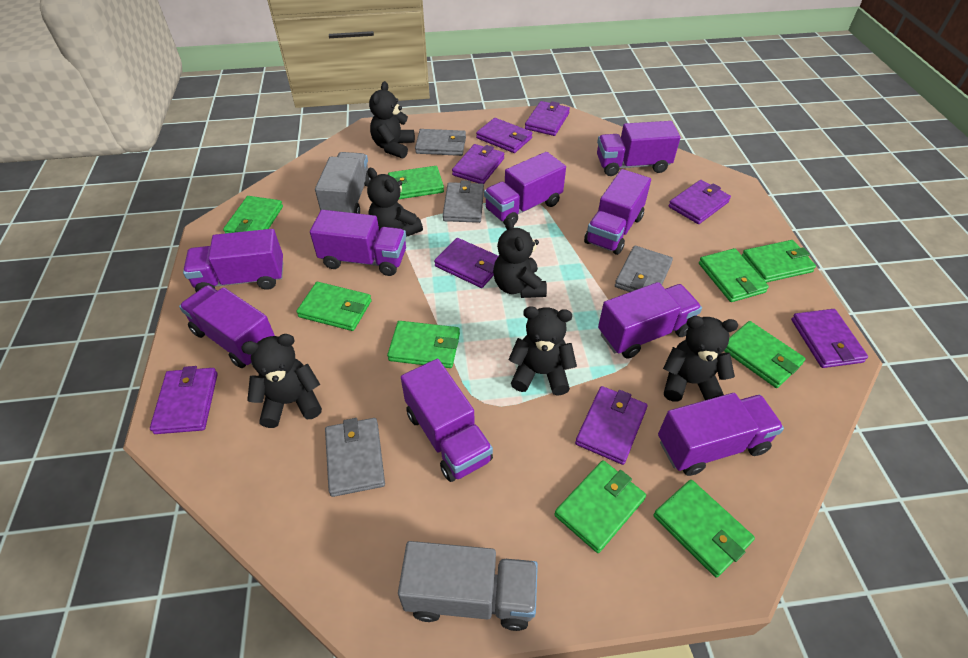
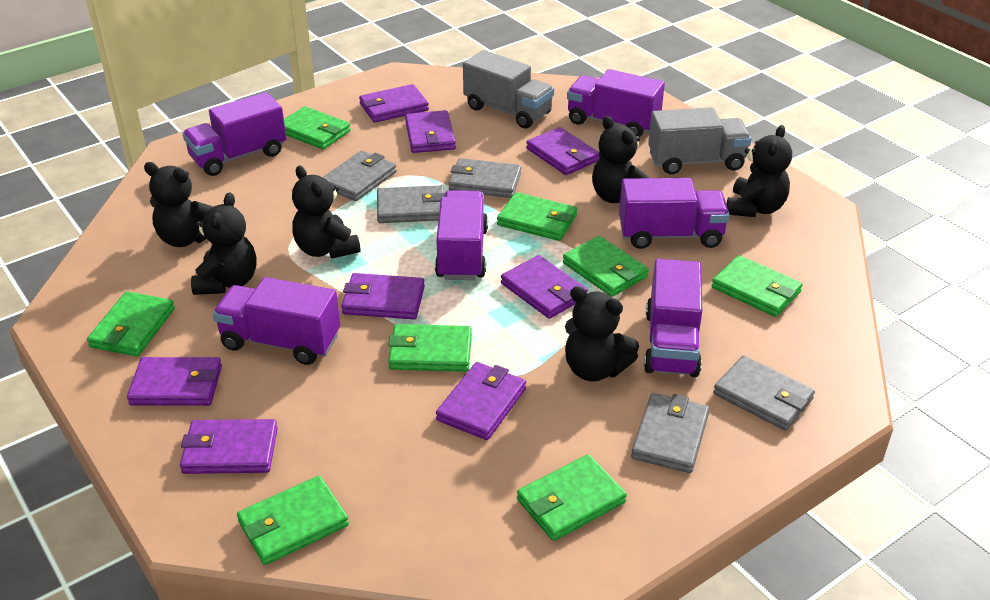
green wallet: 9 -> 8
grey wallet: 4 -> 5
purple truck: 9 -> 6

